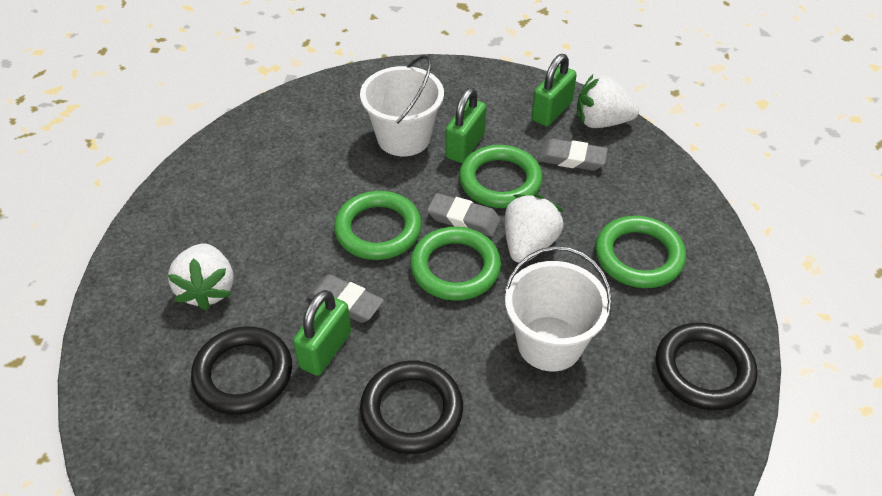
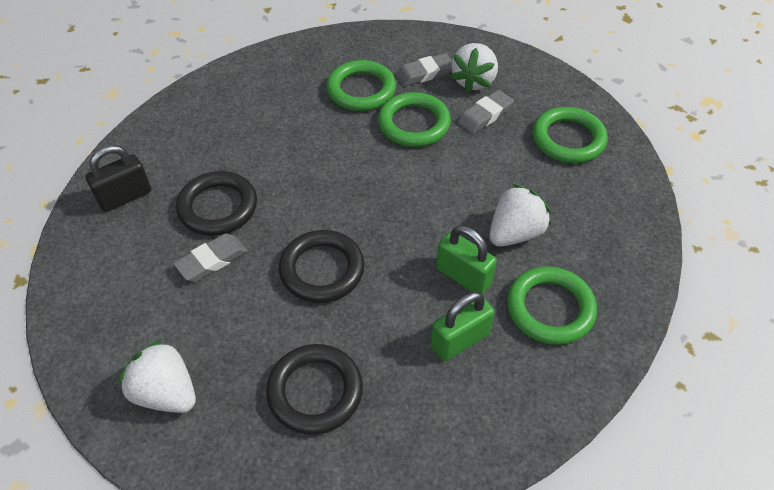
black padlock: 0 -> 1
green padlock: 3 -> 2
white bucket: 2 -> 0

